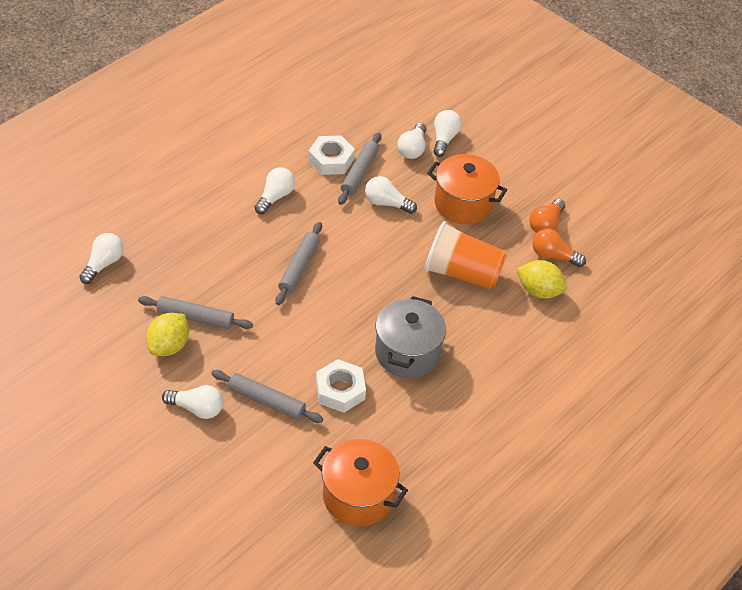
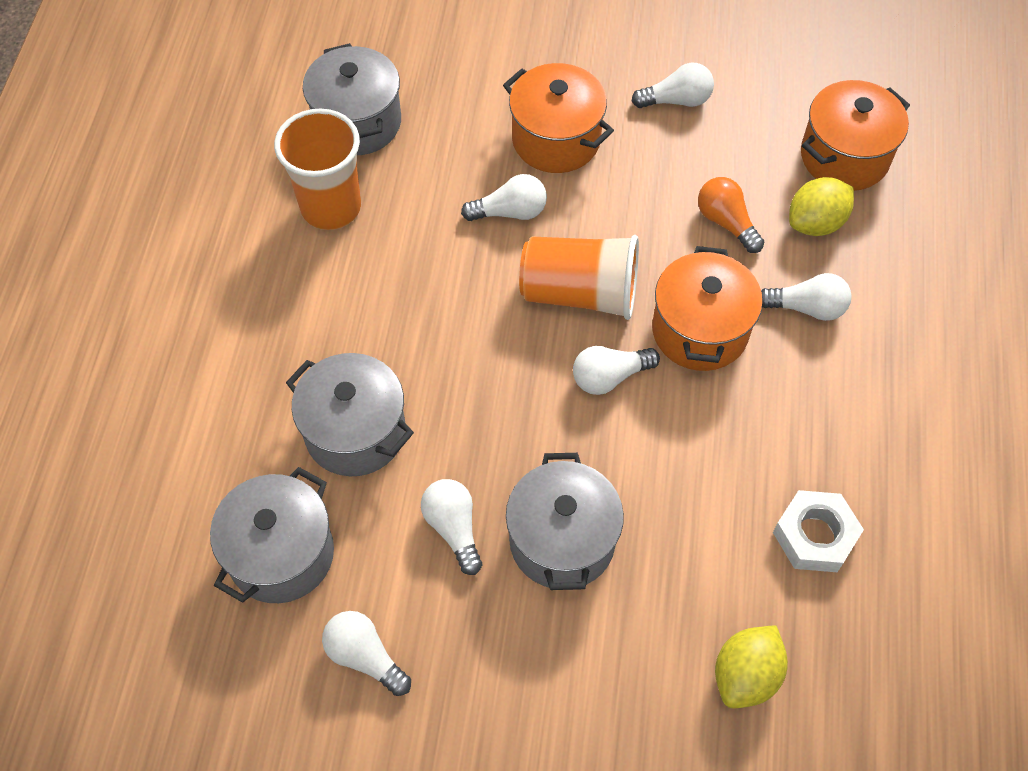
grey pot: 1 -> 4
grey rolling pin: 4 -> 0
orange cup: 1 -> 2
orange light bulb: 2 -> 1
orange pot: 2 -> 3
white nut: 2 -> 1

